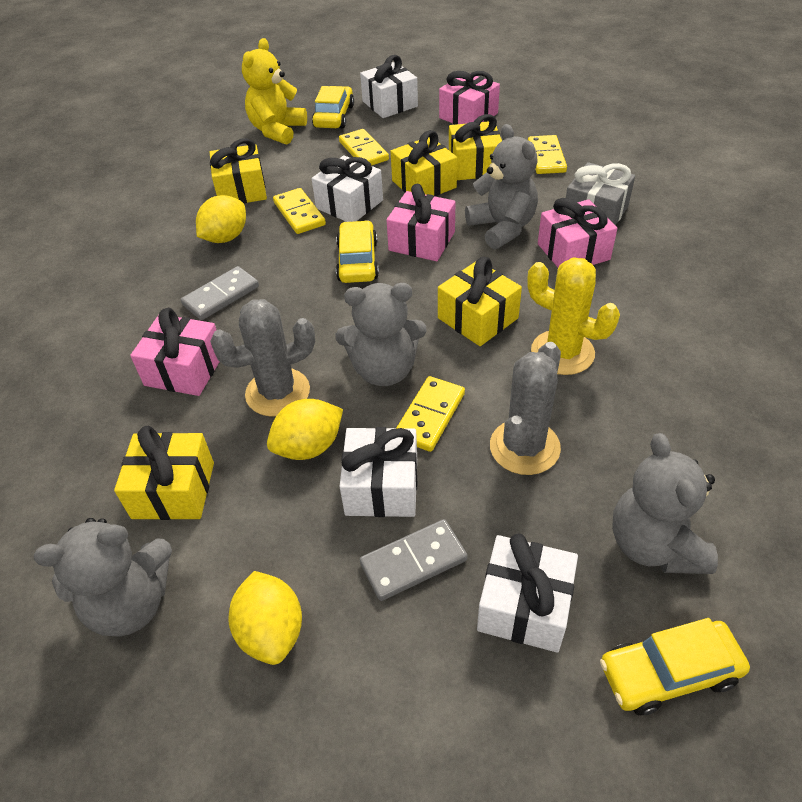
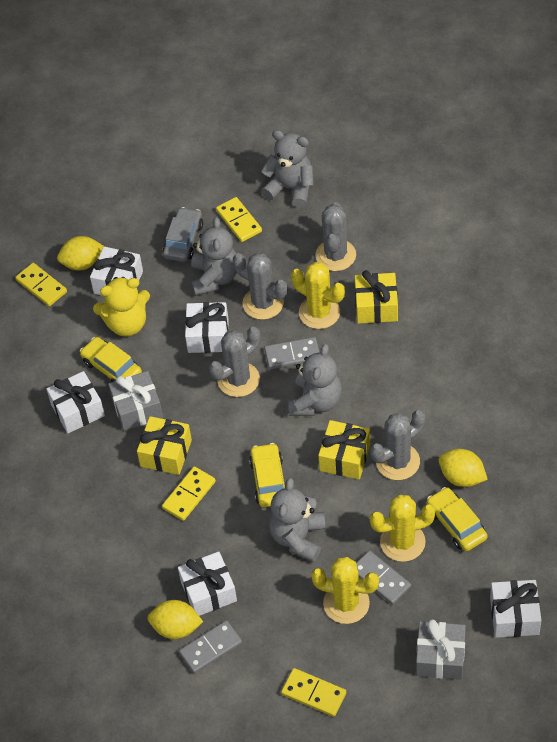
grey cactus: 2 -> 4
grey car: 0 -> 1
grey domino: 2 -> 3
grey gift: 1 -> 2
pink gift: 4 -> 0
white gift: 4 -> 5
yellow cactus: 1 -> 3
yellow gift: 5 -> 3

